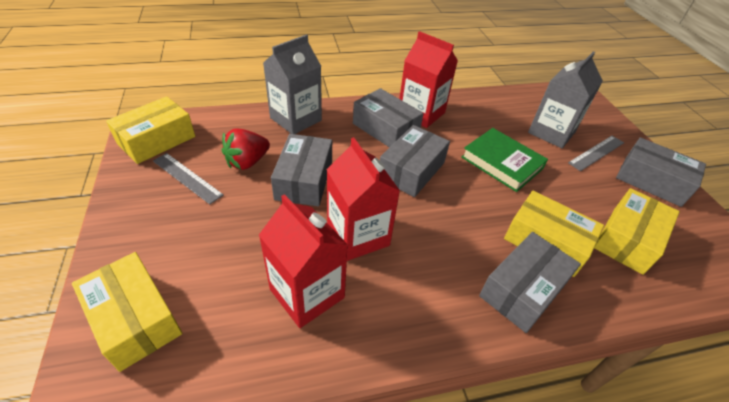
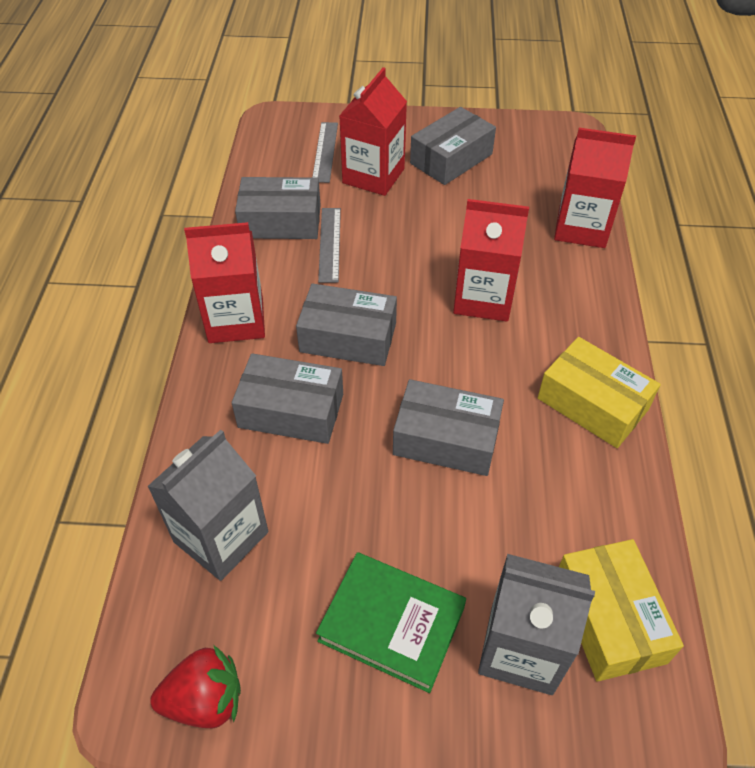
red carton: 3 -> 4
yellow box: 4 -> 2

